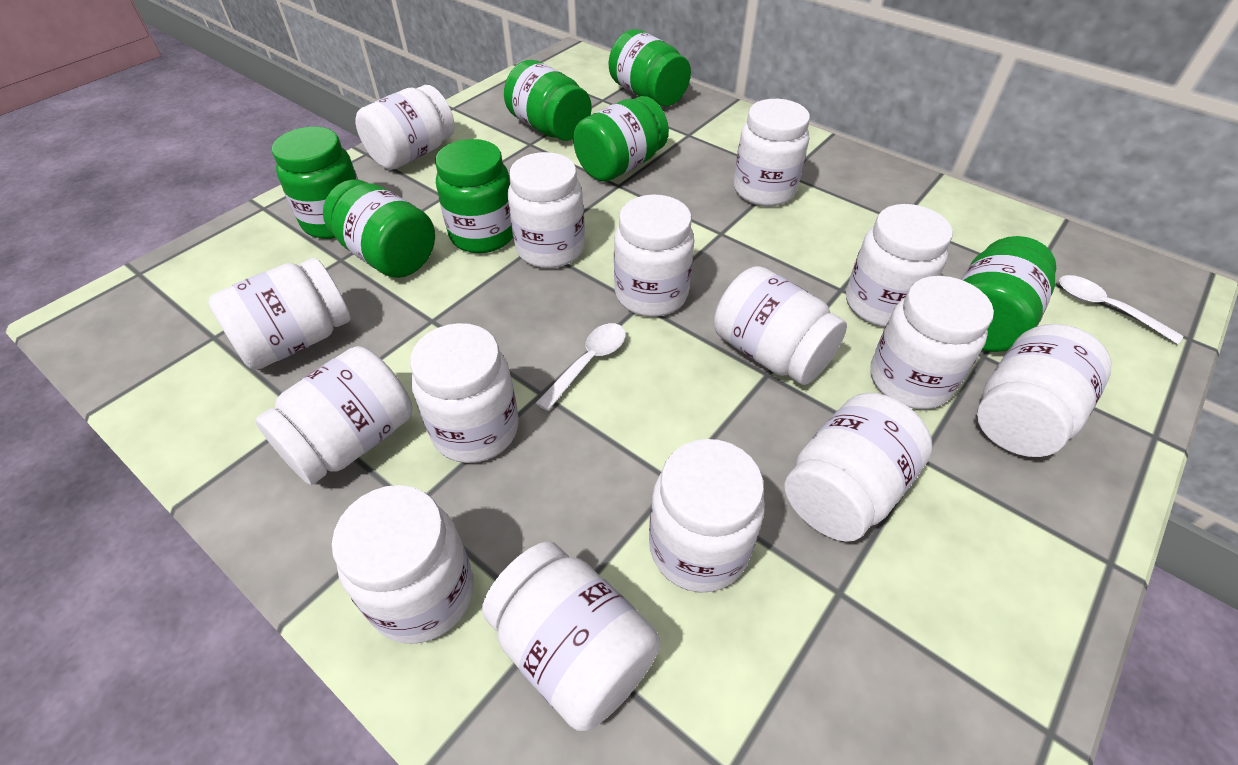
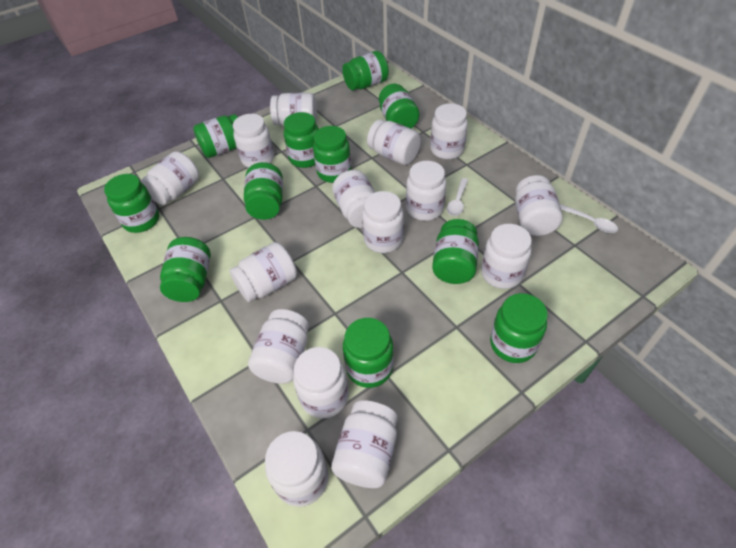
green jar: 7 -> 11

